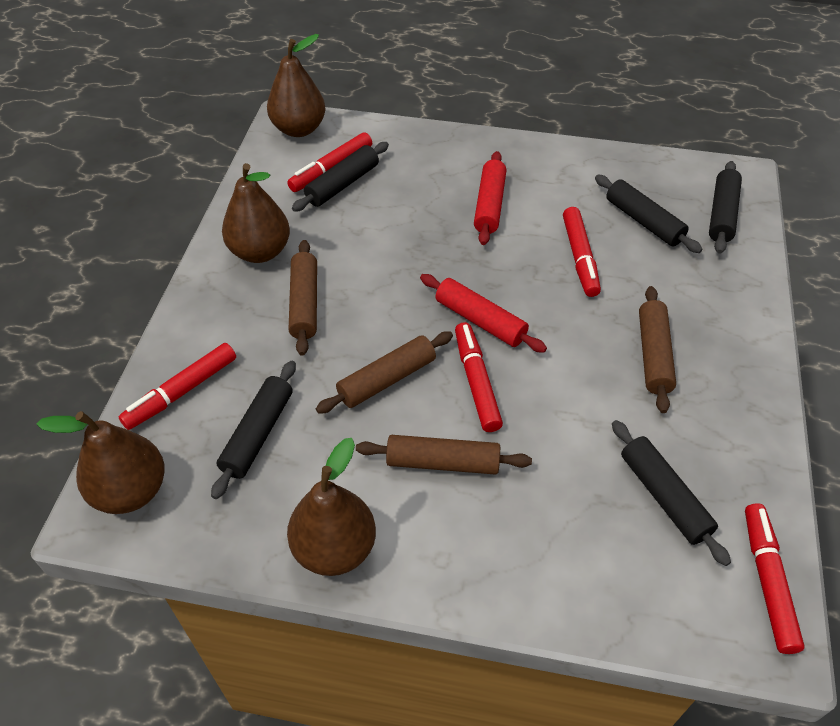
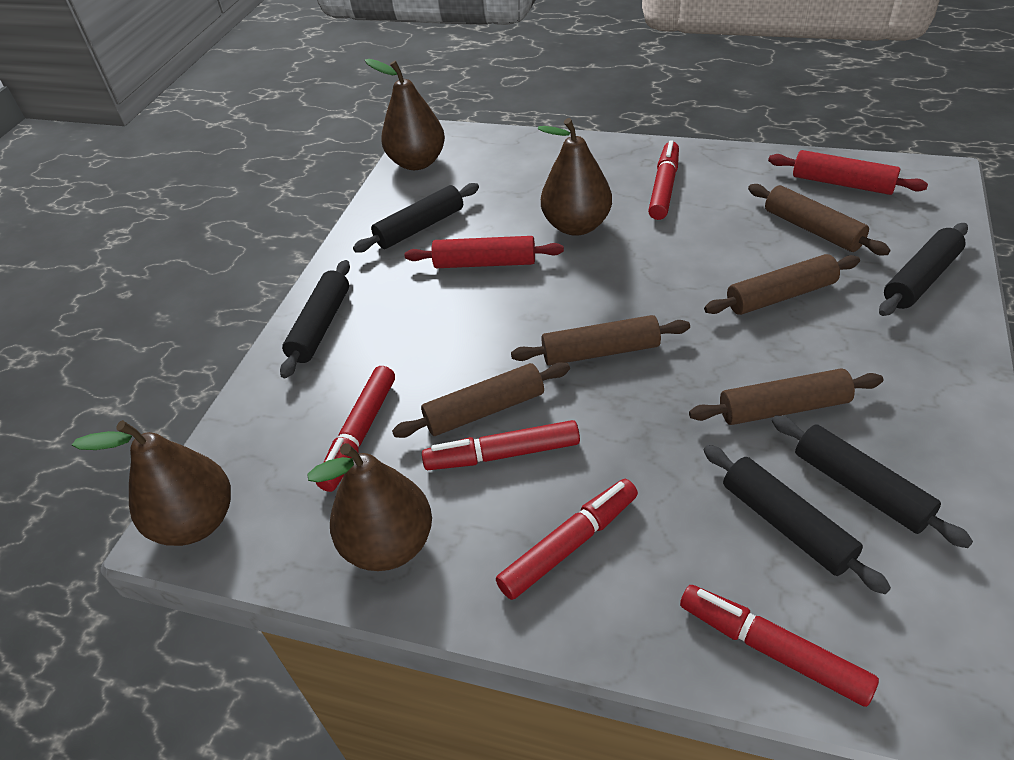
brown rolling pin: 4 -> 5

